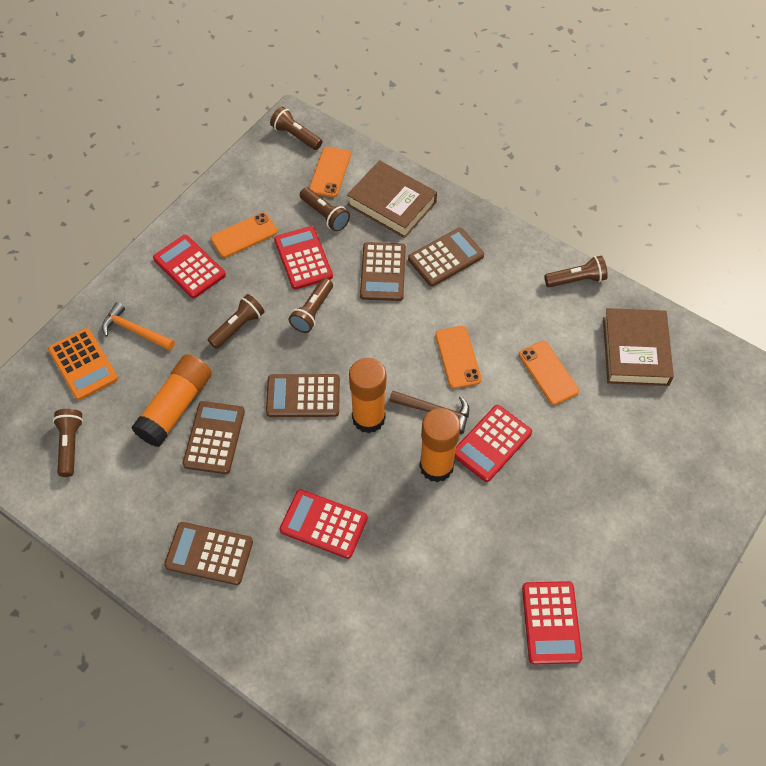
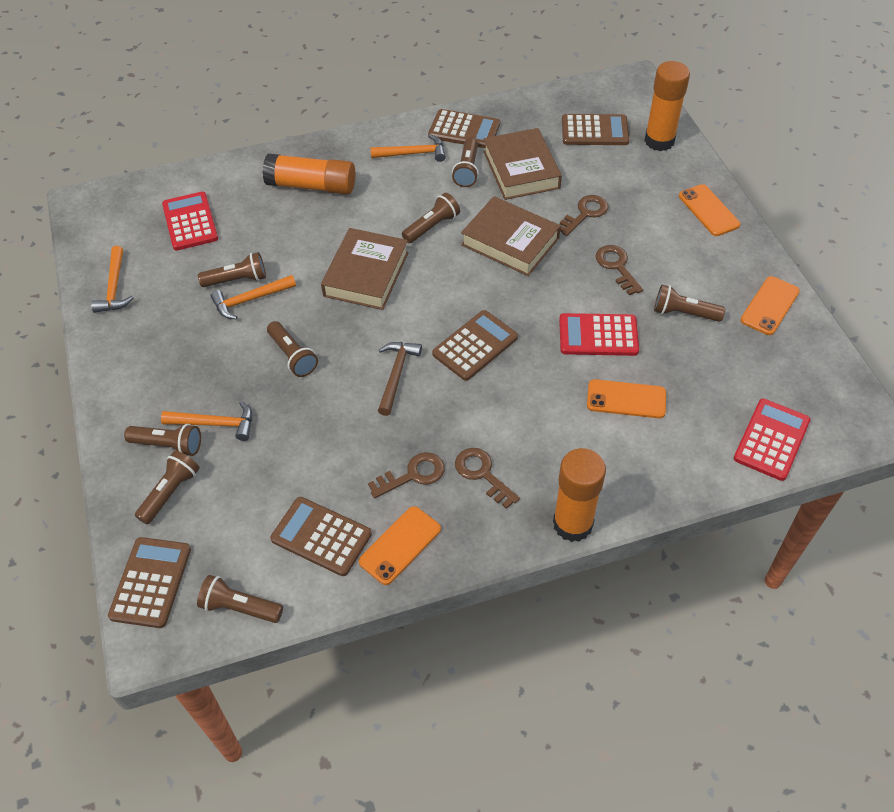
brown book: 2 -> 3
brown flashlight: 6 -> 8
brown key: 0 -> 4
orange calculator: 1 -> 0
orange hammer: 1 -> 4
red calculator: 5 -> 3

